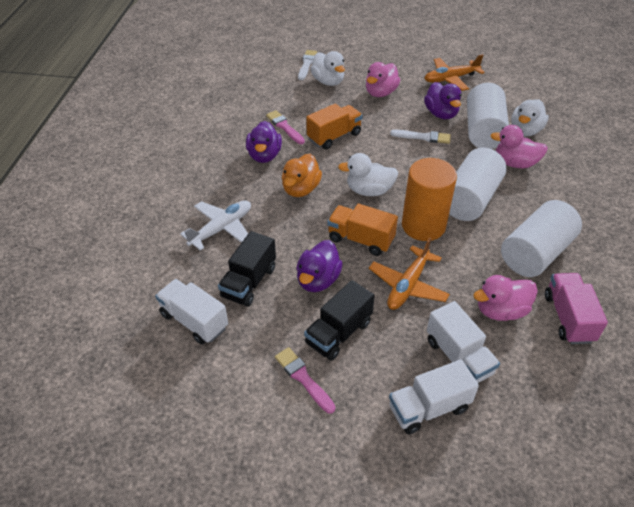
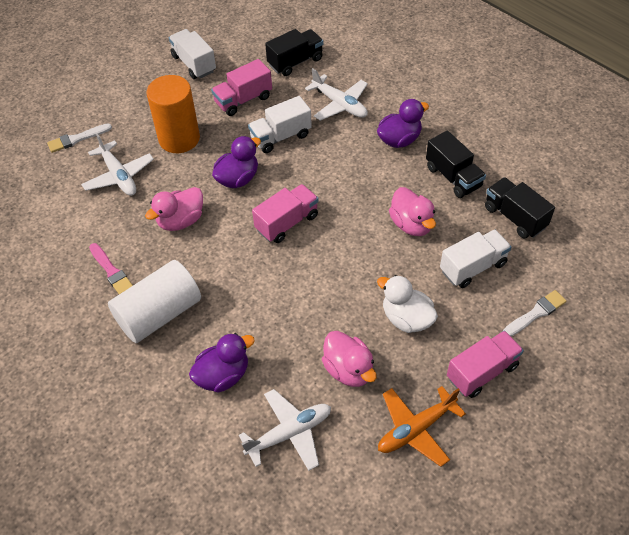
black truck: 2 -> 3
orange duck: 1 -> 0
orange plane: 2 -> 1
orange truck: 2 -> 0
pink brush: 2 -> 1
pink truck: 1 -> 3
white cylinder: 3 -> 1
white duck: 3 -> 1
white plane: 1 -> 3

